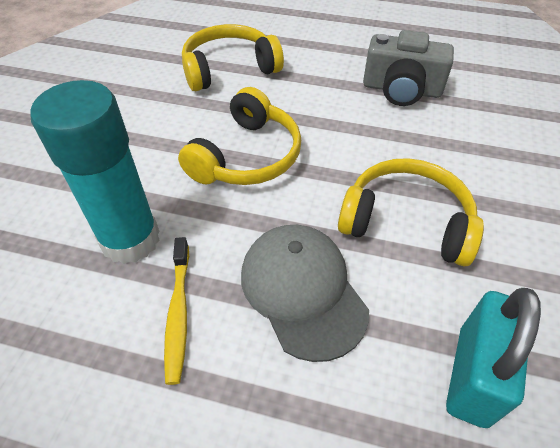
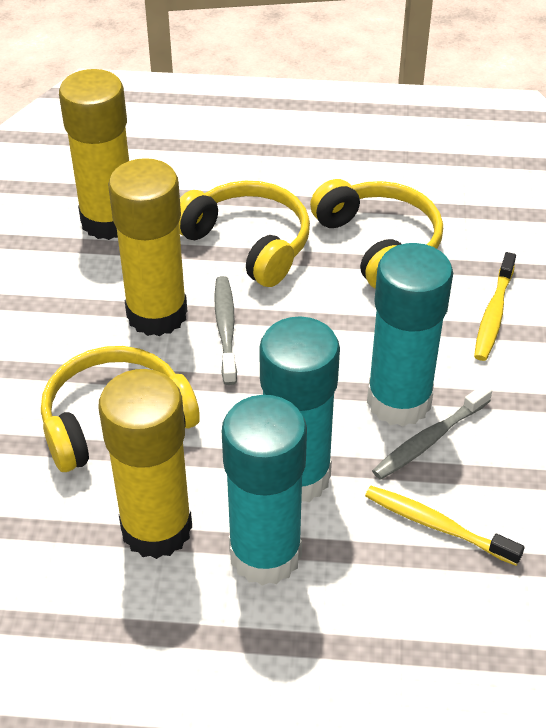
grey camera: 1 -> 0
grey cap: 1 -> 0
grey toothbrush: 0 -> 2
turquoise glue stick: 1 -> 3
turquoise padlock: 1 -> 0
yellow glue stick: 0 -> 3
yellow toothbrush: 1 -> 2

